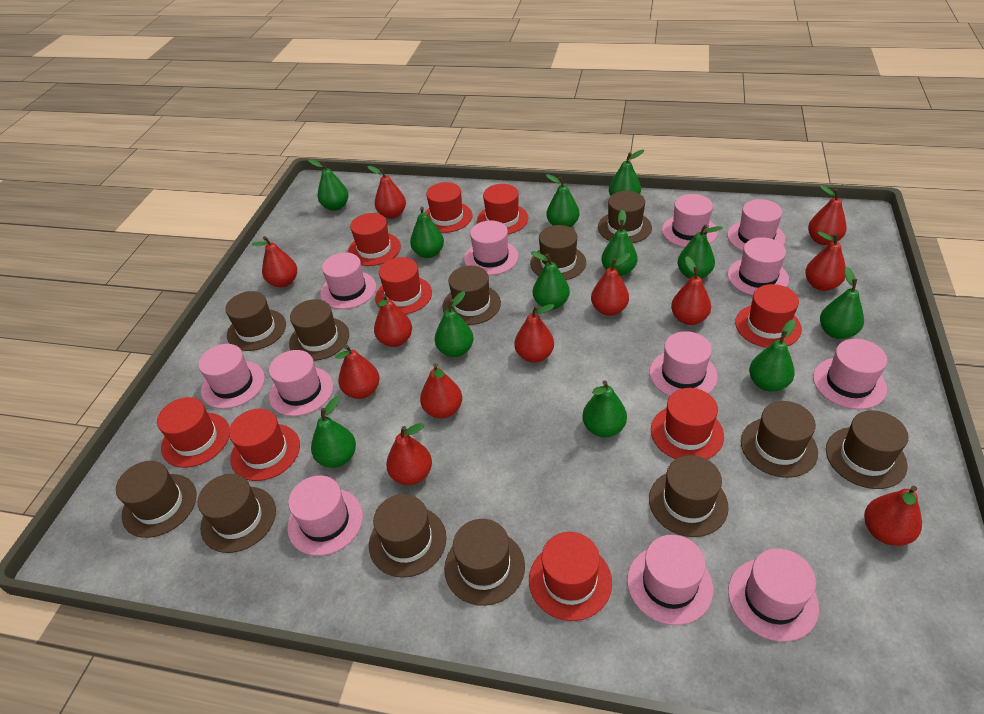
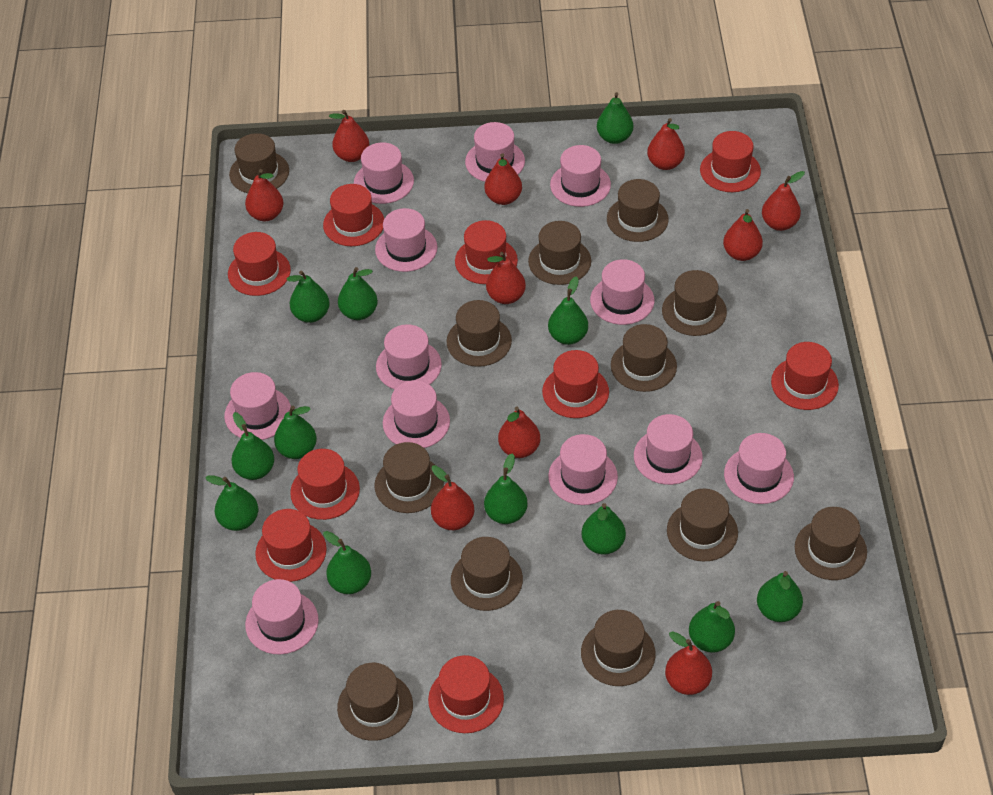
red pear: 12 -> 10

